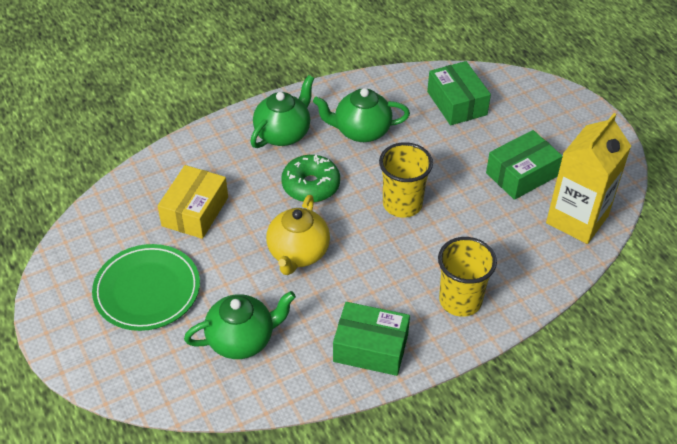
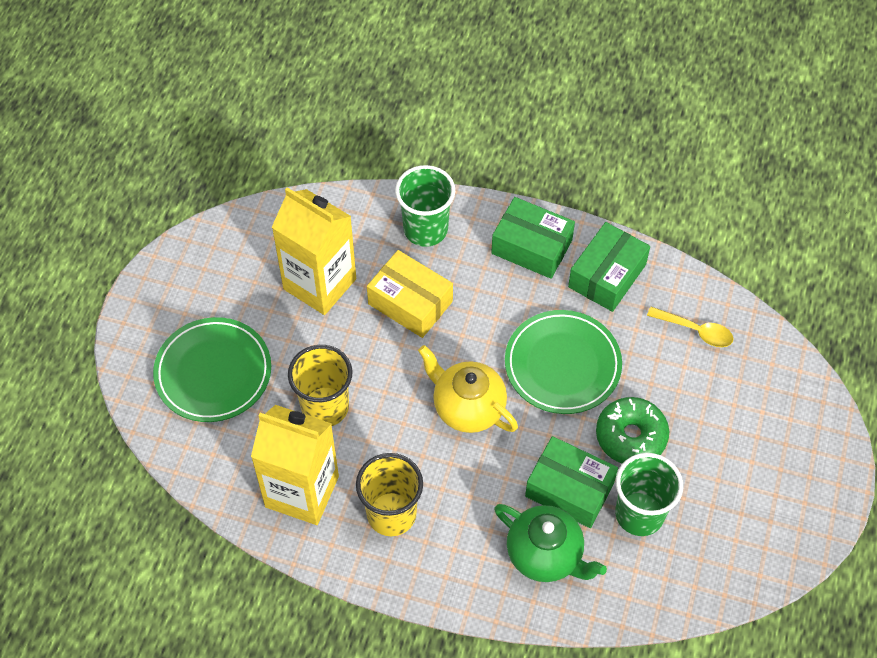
green cup: 0 -> 2
green plate: 1 -> 2
green teapot: 3 -> 1
yellow carton: 1 -> 2
yellow spoon: 0 -> 1

